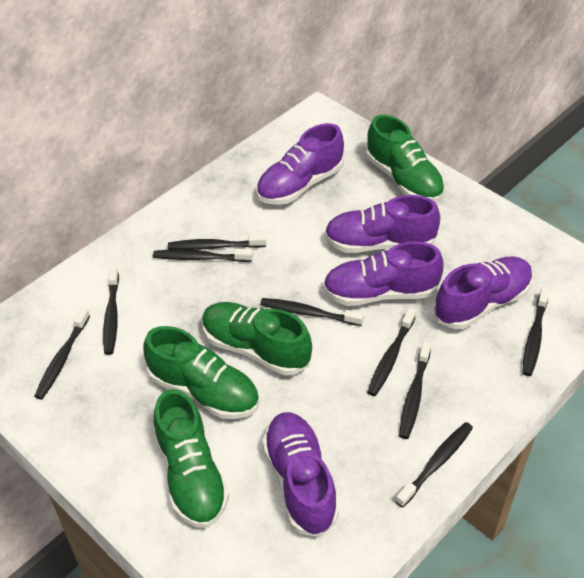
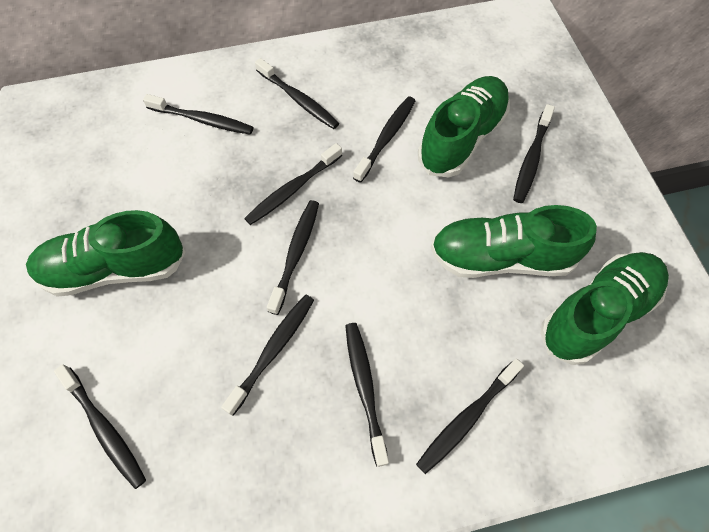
black toothbrush: 9 -> 10
purple shoe: 5 -> 0

